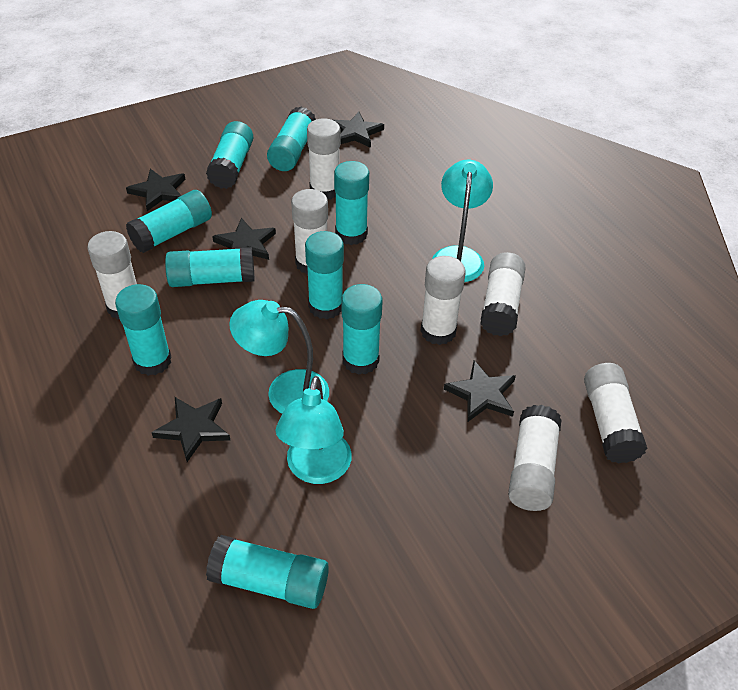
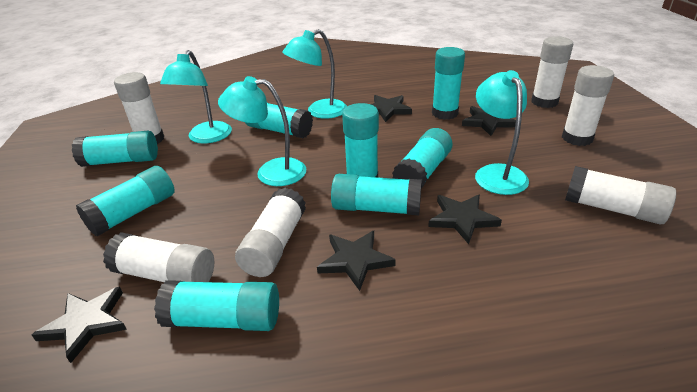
turquoise glue stick: 9 -> 8
turquoise lamp: 3 -> 4
white glue stick: 7 -> 6

